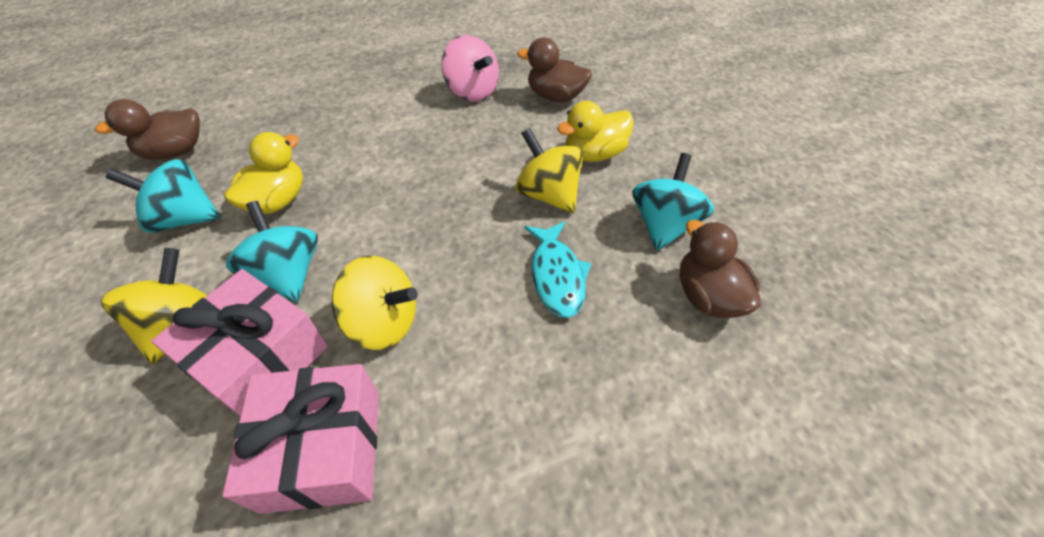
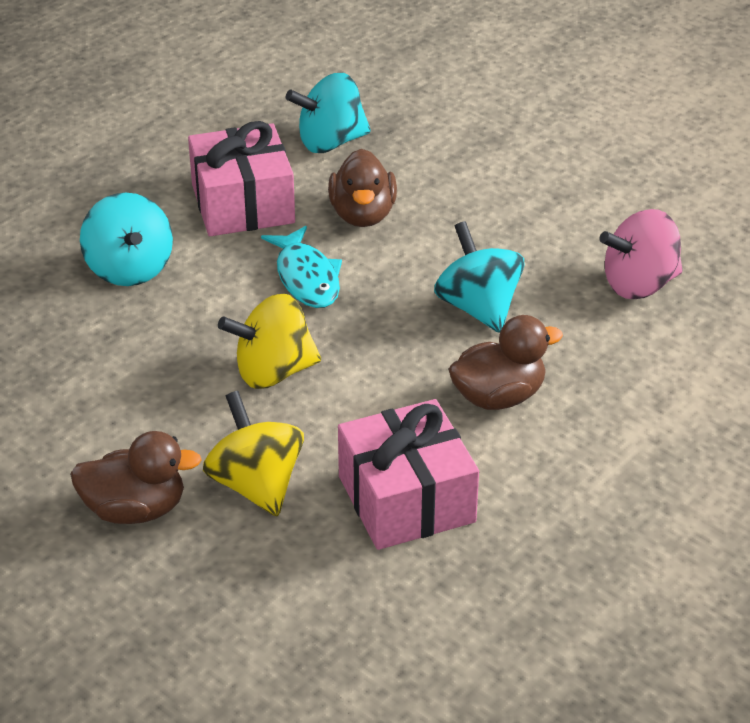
yellow duck: 2 -> 0
yellow spinning top: 3 -> 2

